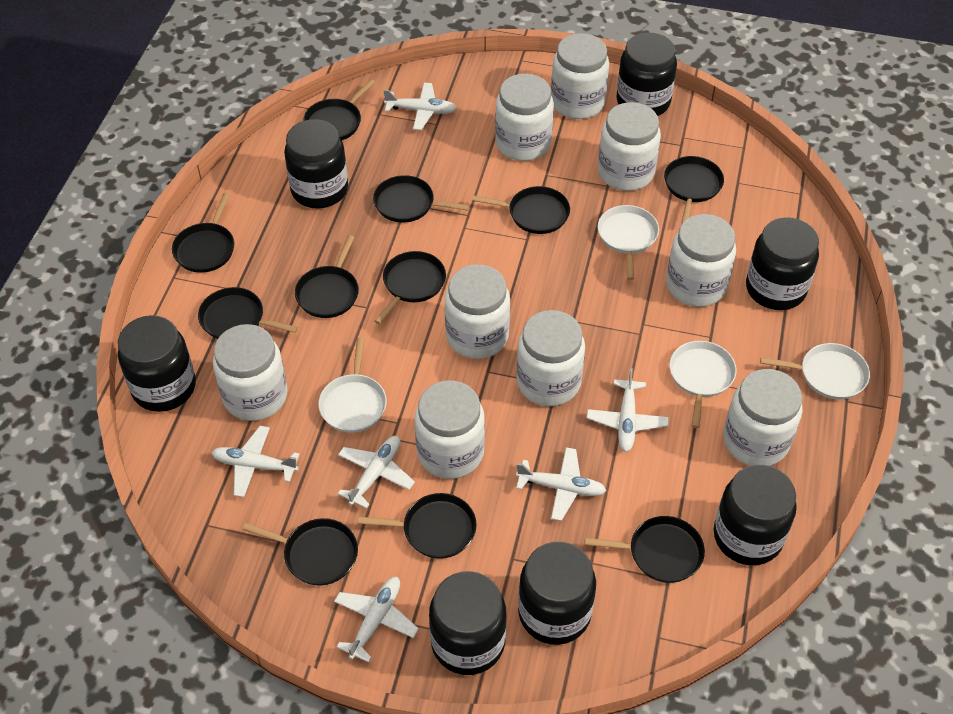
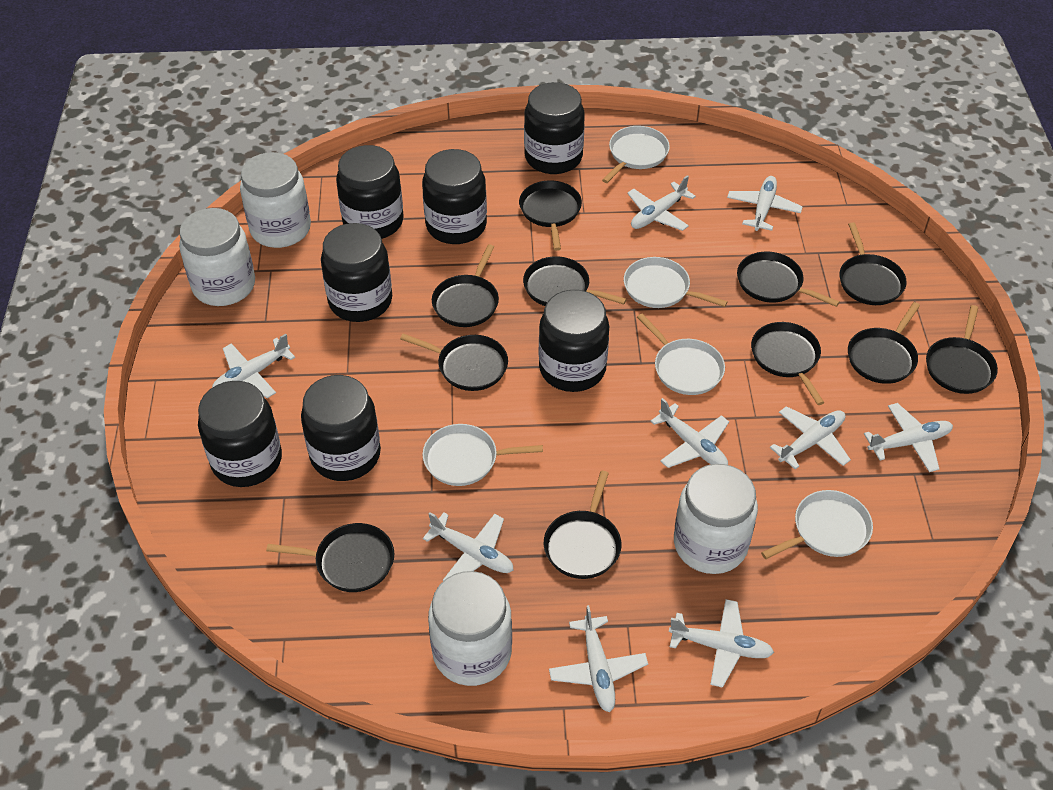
white jar: 9 -> 4
white pan: 4 -> 5
white plane: 6 -> 9

